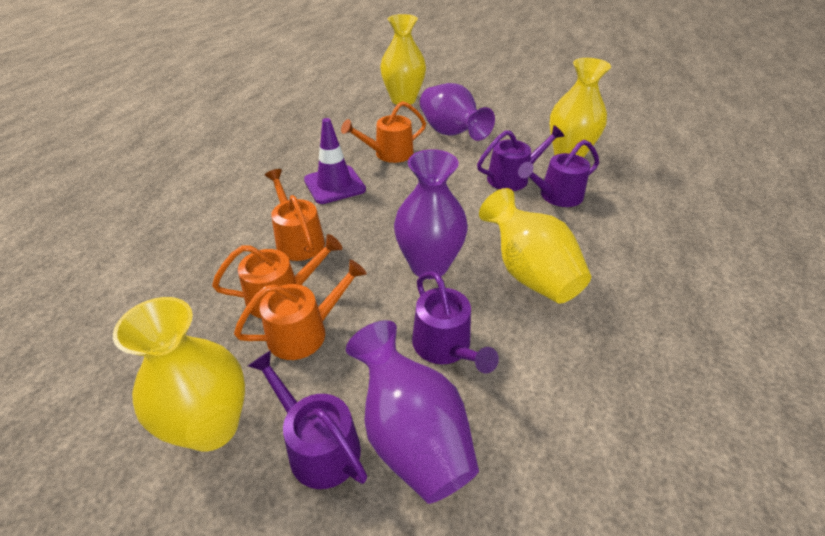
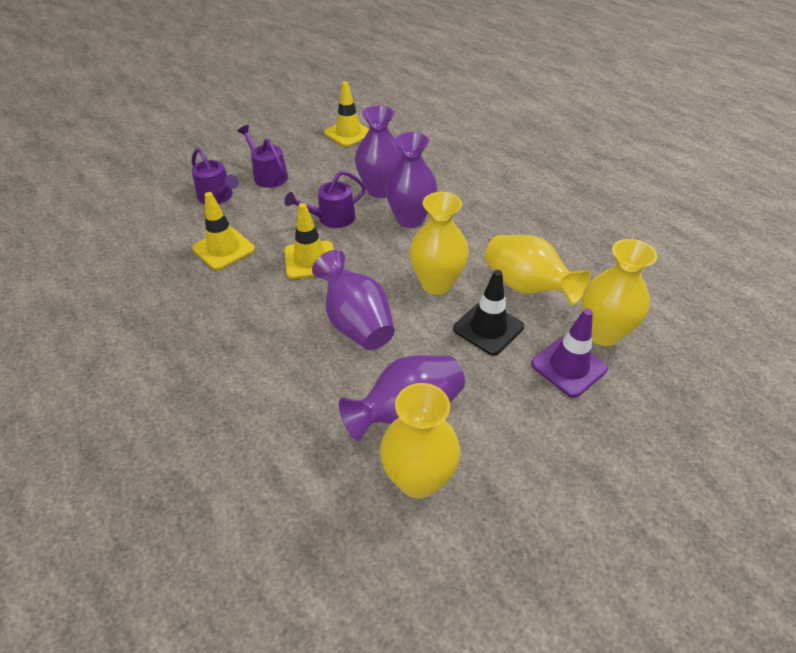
black traffic cone: 0 -> 1
orange watering can: 4 -> 0
purple vase: 3 -> 4
purple watering can: 4 -> 3
yellow traffic cone: 0 -> 3

